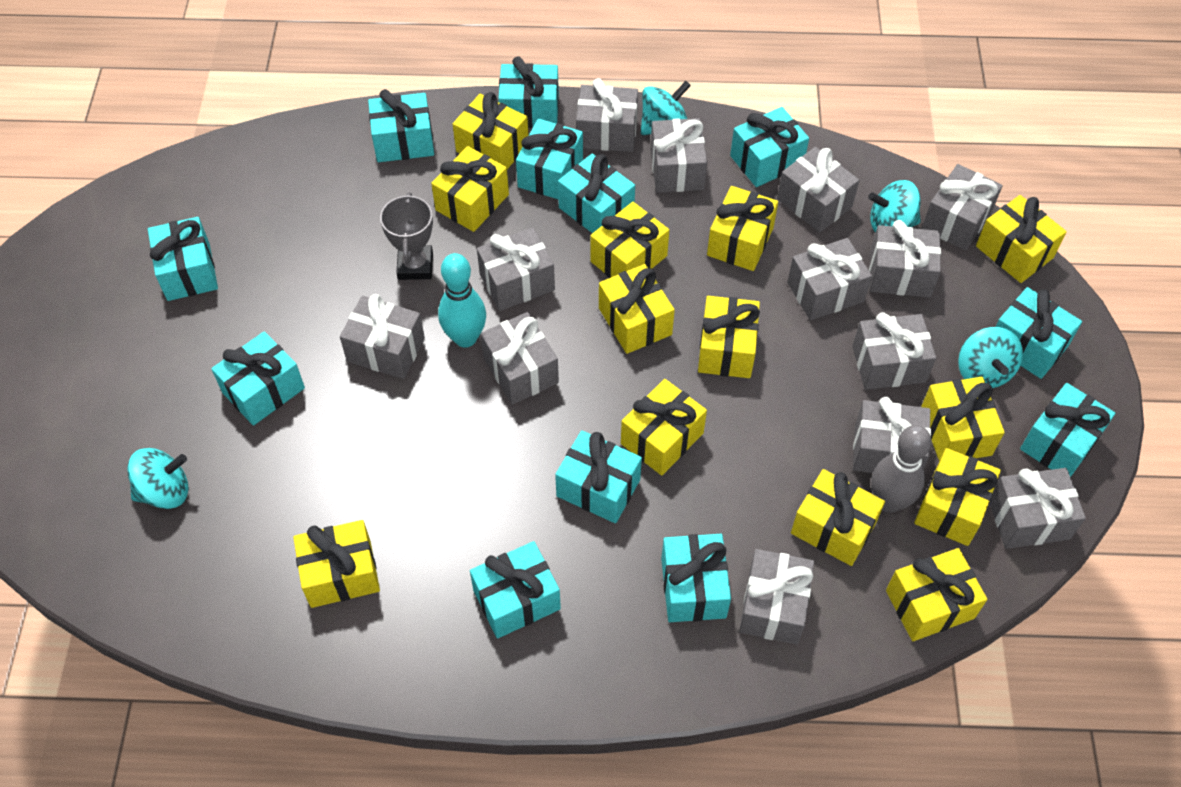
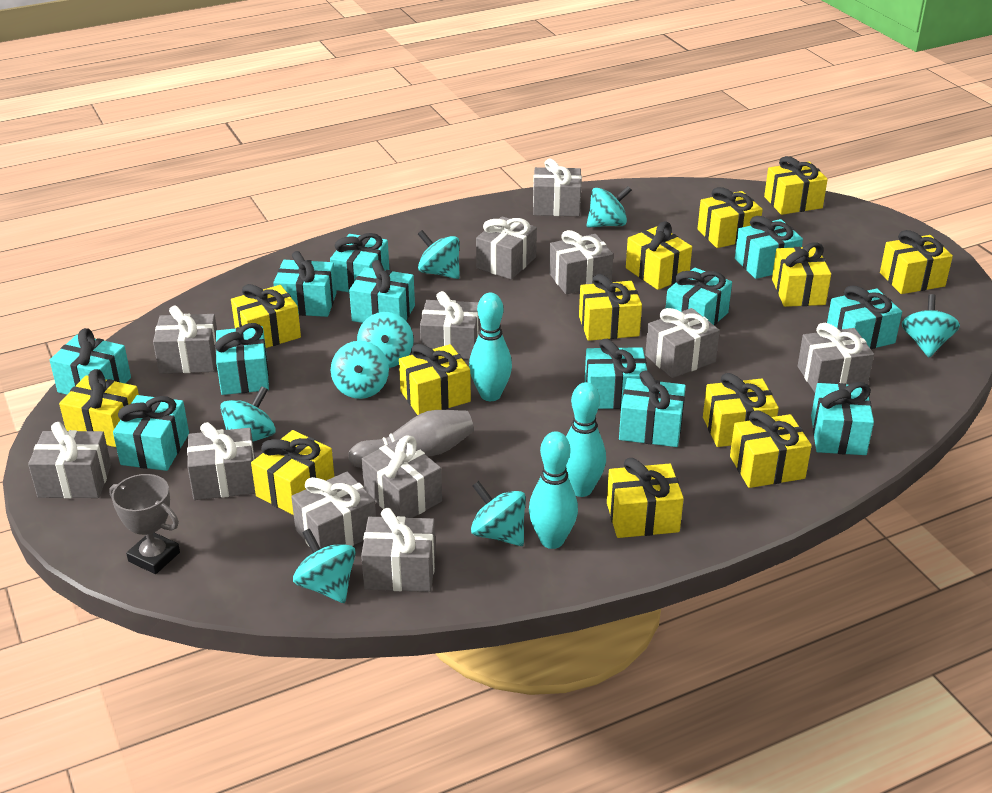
grey gift: 13 -> 12
turquoise bowling pin: 1 -> 3
turquoise spinning top: 4 -> 8

